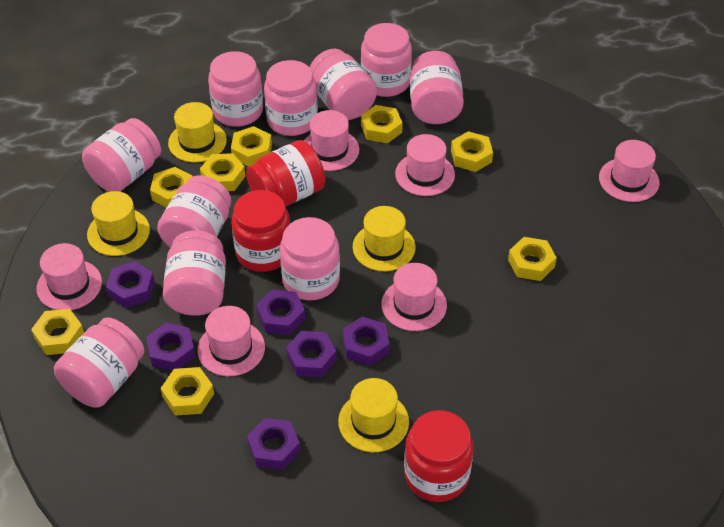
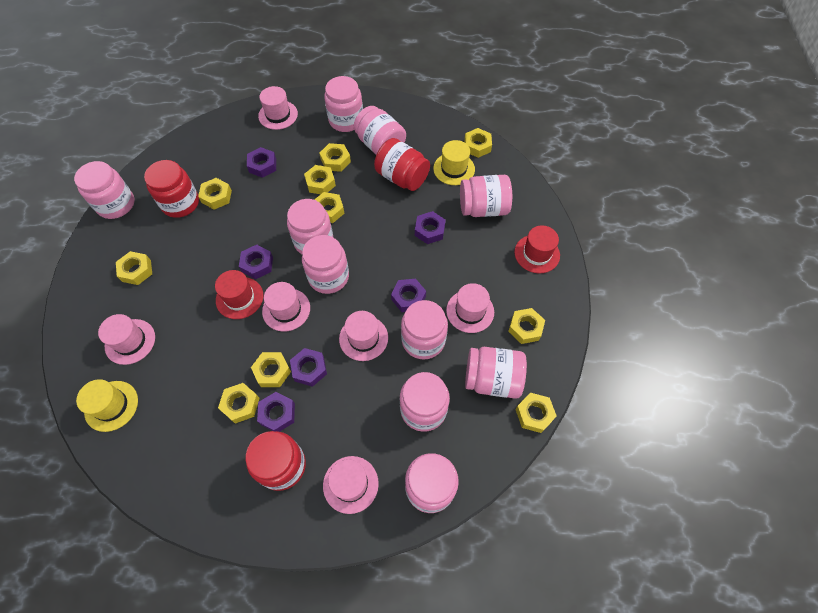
red hat: 0 -> 2
yellow hat: 4 -> 2
yellow nut: 8 -> 10

